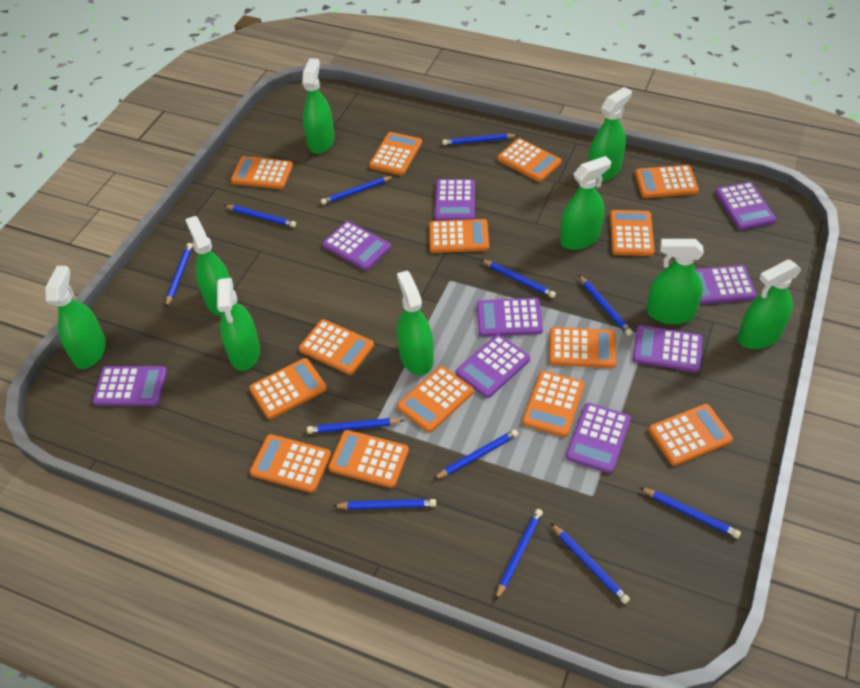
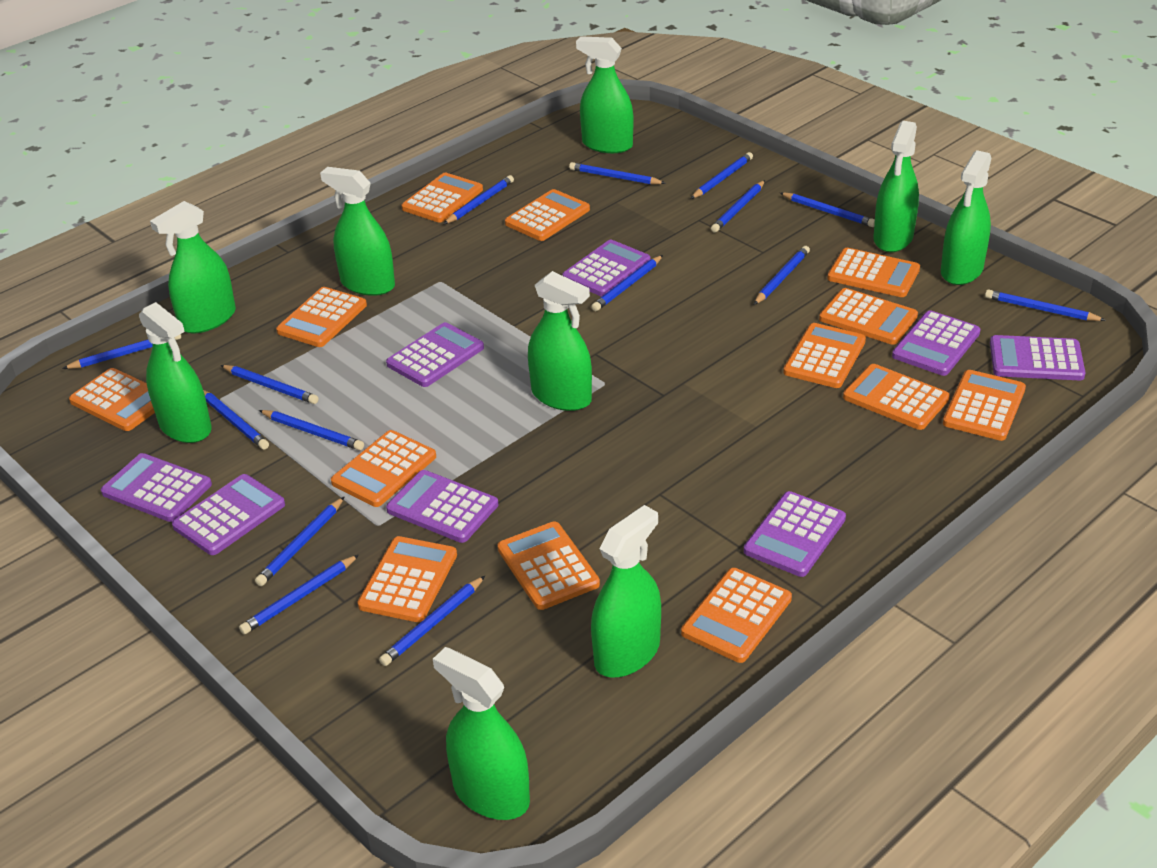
blue pencil: 12 -> 15
orange calculator: 14 -> 13
purple calculator: 9 -> 8

